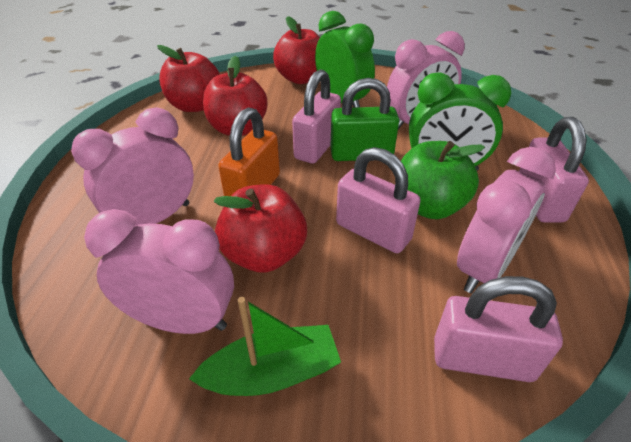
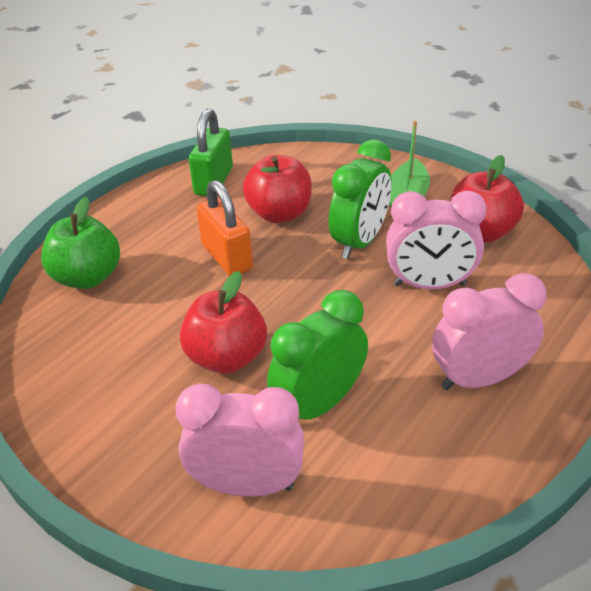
pink clock: 4 -> 3
pink padlock: 4 -> 0
red apple: 4 -> 3

